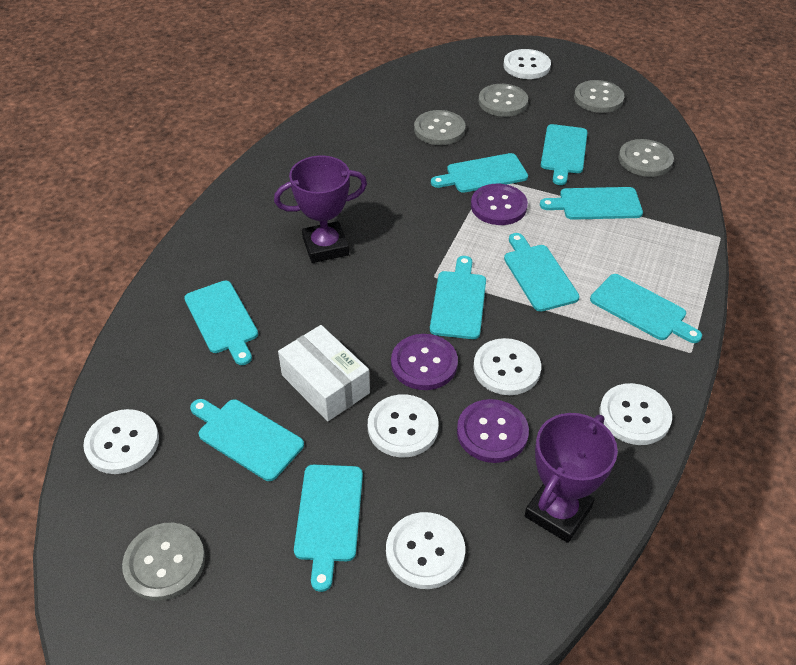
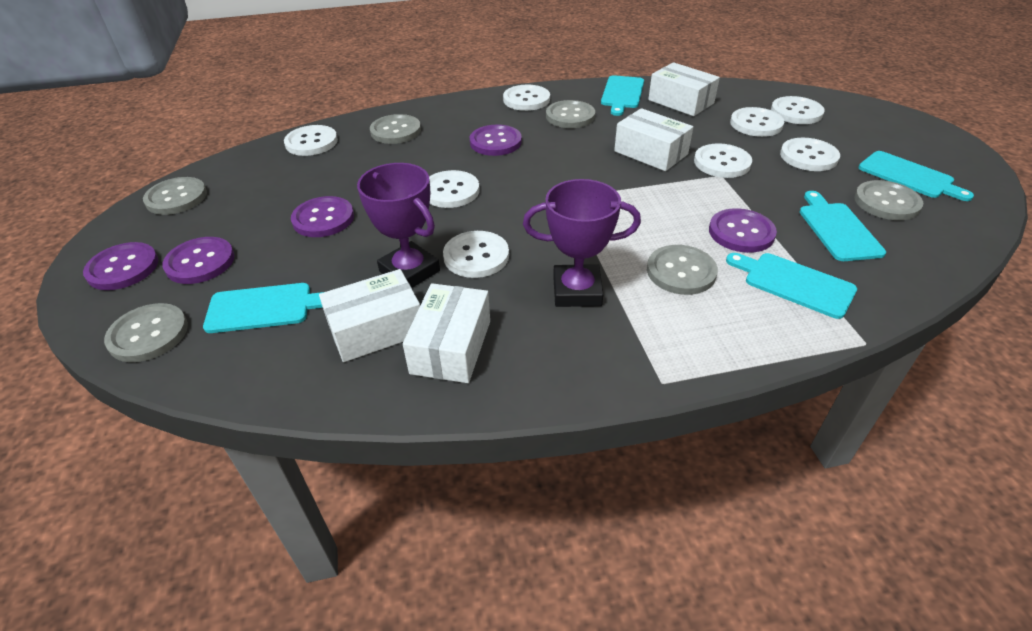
grey button: 5 -> 6
purple button: 3 -> 5
turquoise cutting board: 9 -> 5
white box: 1 -> 4
white button: 6 -> 8

